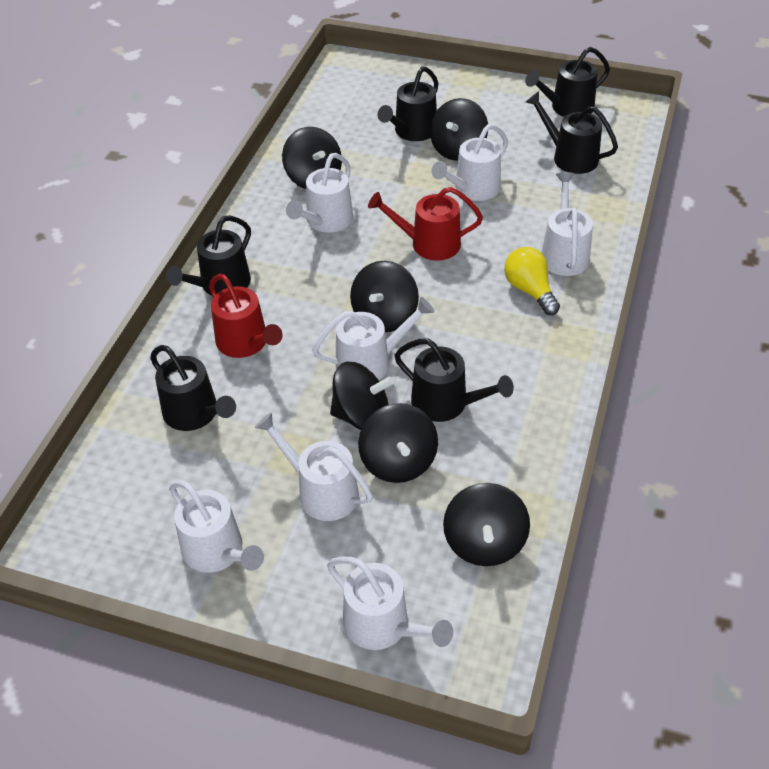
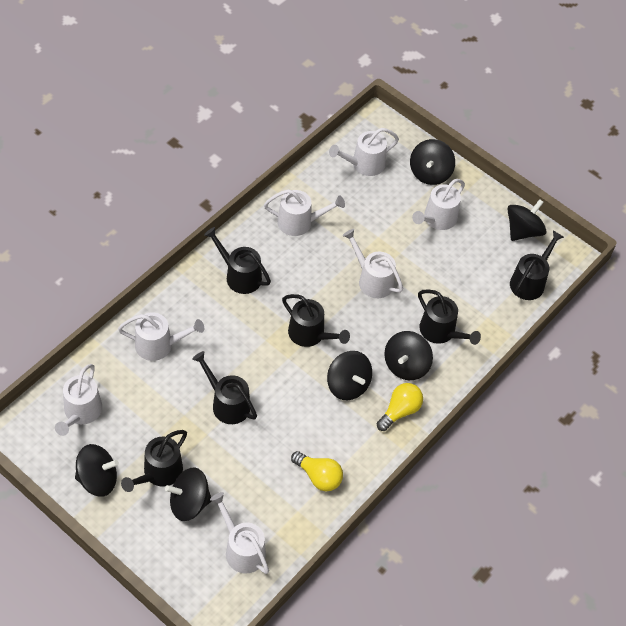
red watering can: 2 -> 0
yellow light bulb: 1 -> 2

